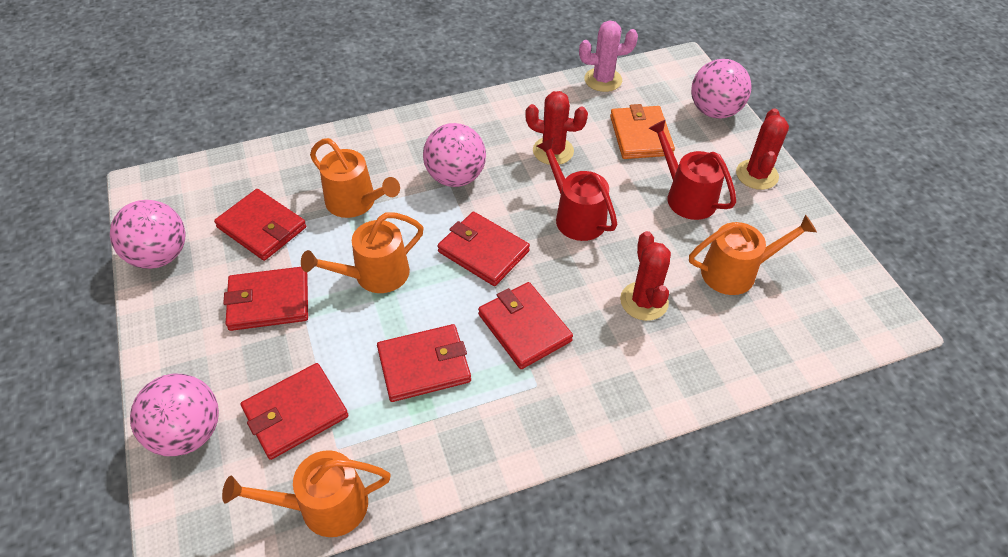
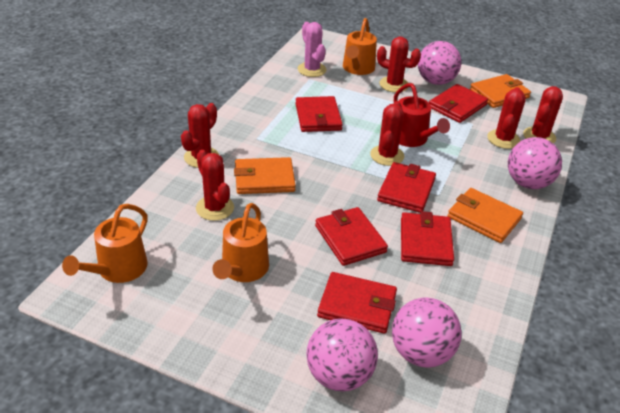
orange wallet: 1 -> 3
orange watering can: 4 -> 3
red cactus: 3 -> 6
red watering can: 2 -> 1

